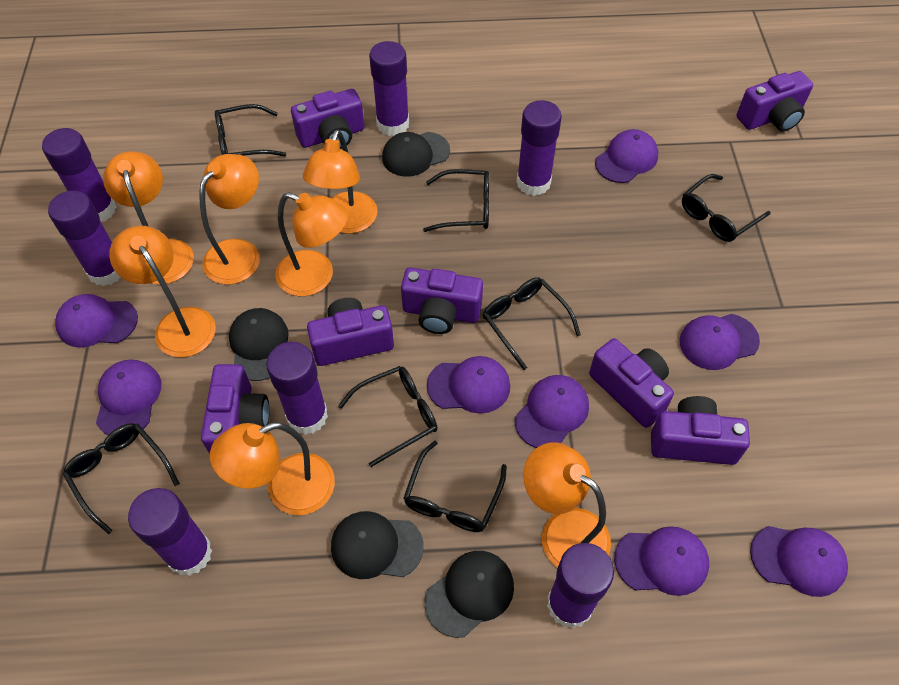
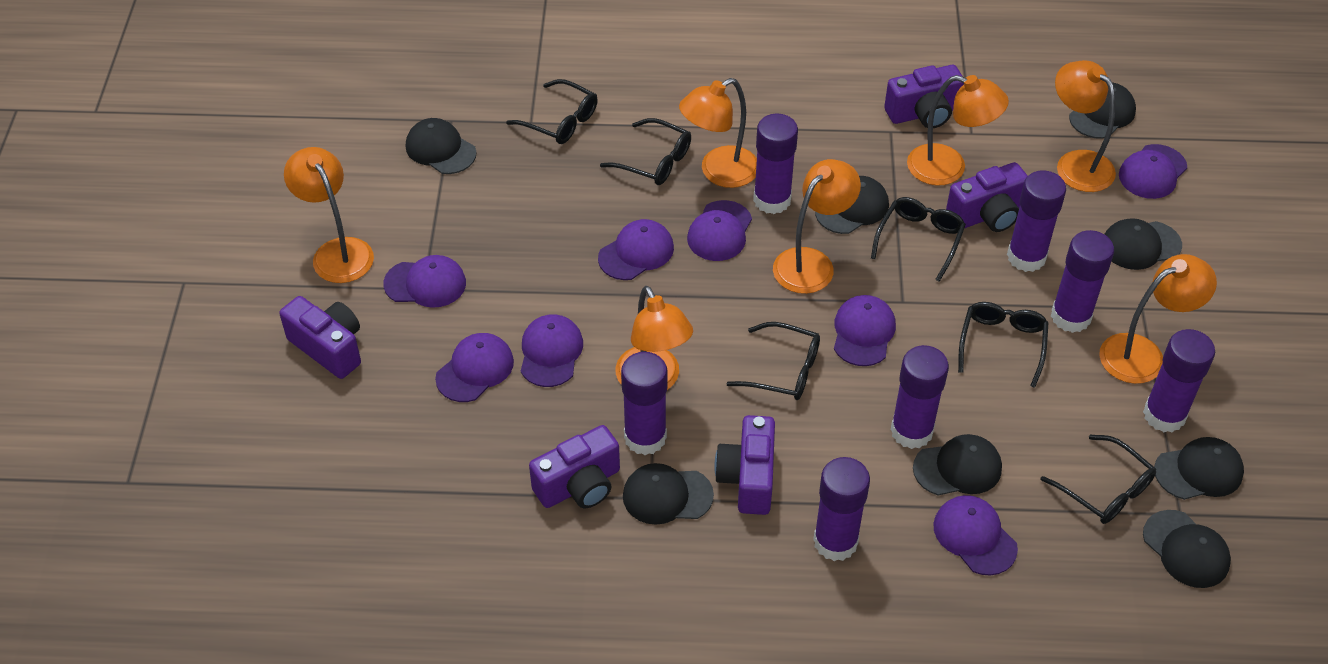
black cap: 4 -> 8
black glasses: 7 -> 6
purple camera: 7 -> 5

